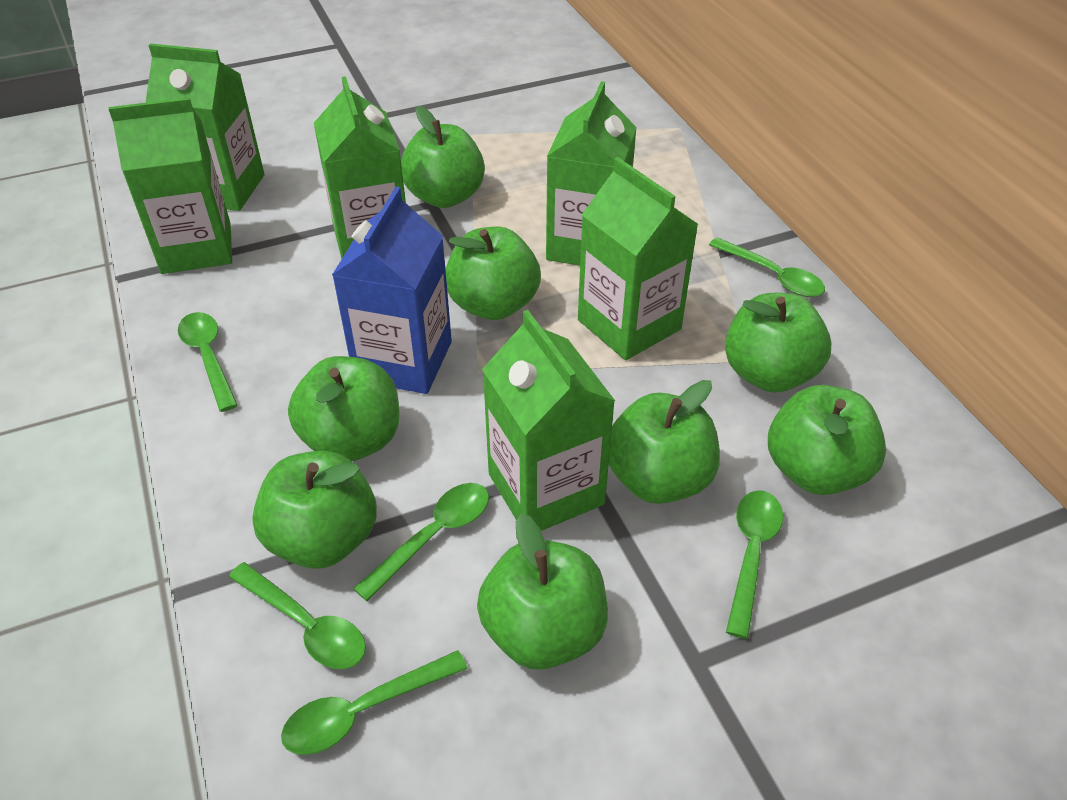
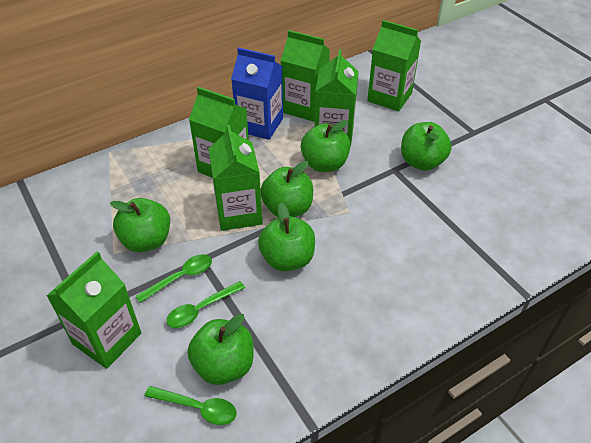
green apple: 8 -> 6
green spoon: 6 -> 3

